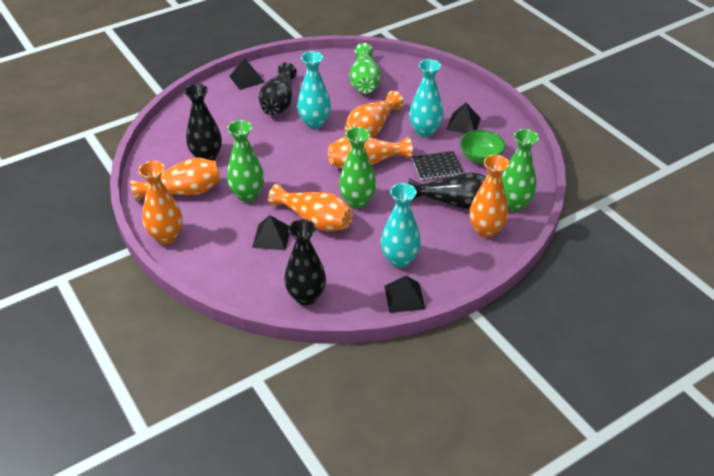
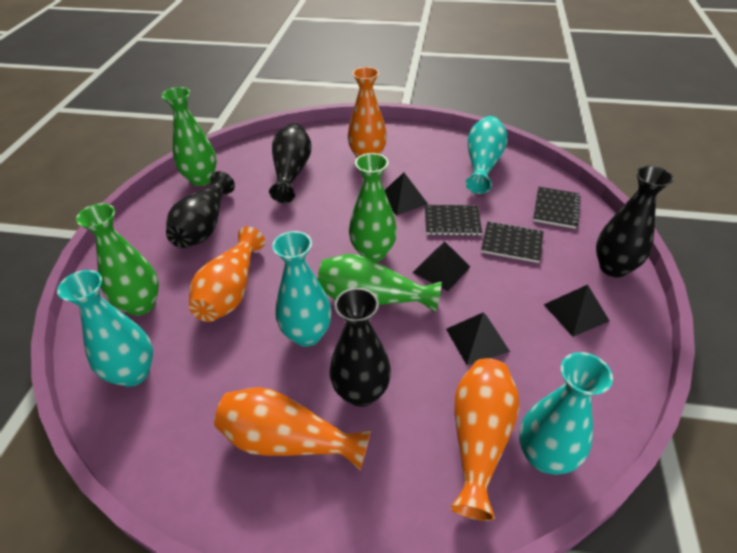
black notebook: 1 -> 3
green bowl: 1 -> 0
orange vase: 6 -> 4
turquoise vase: 3 -> 4

